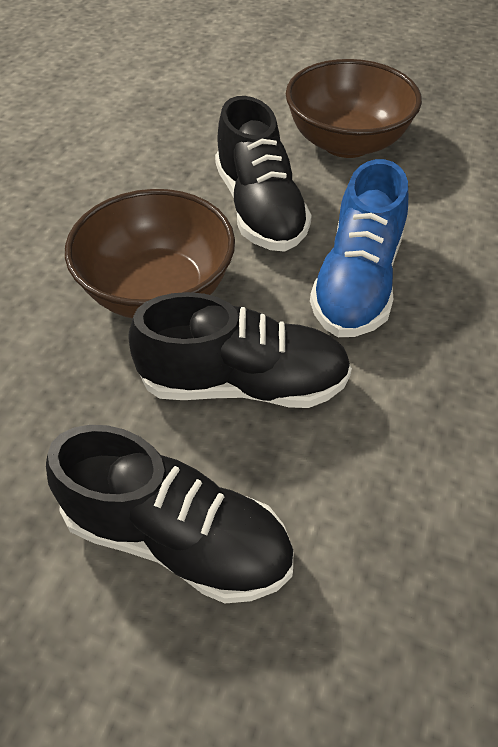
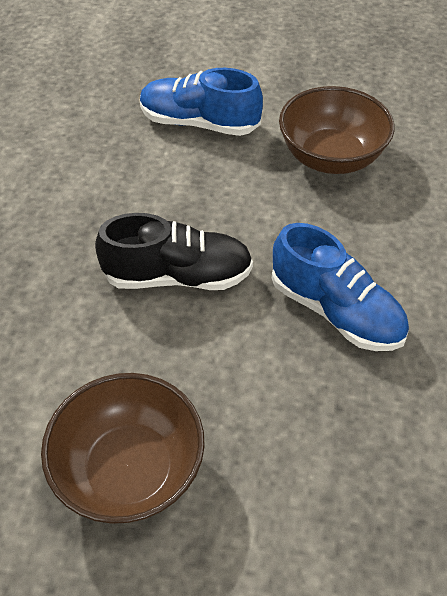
black shoe: 3 -> 1
blue shoe: 1 -> 2

